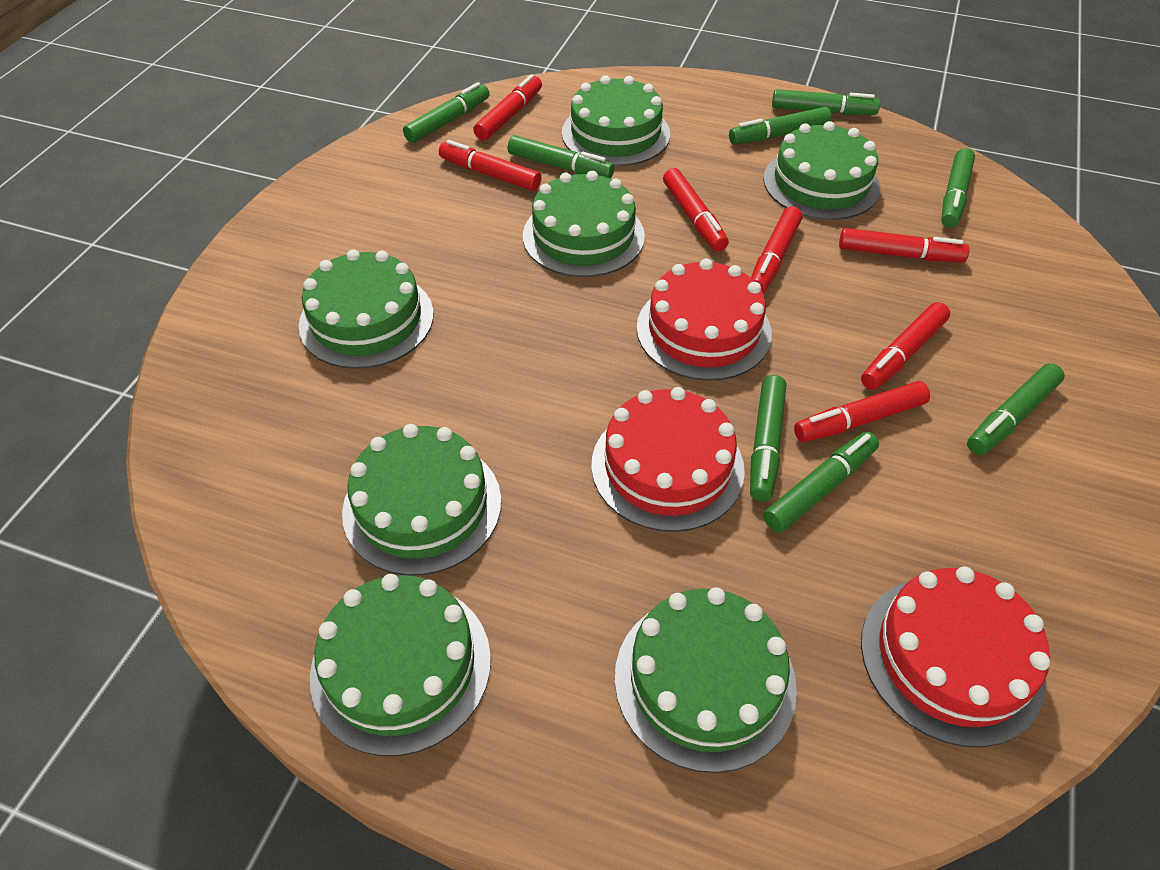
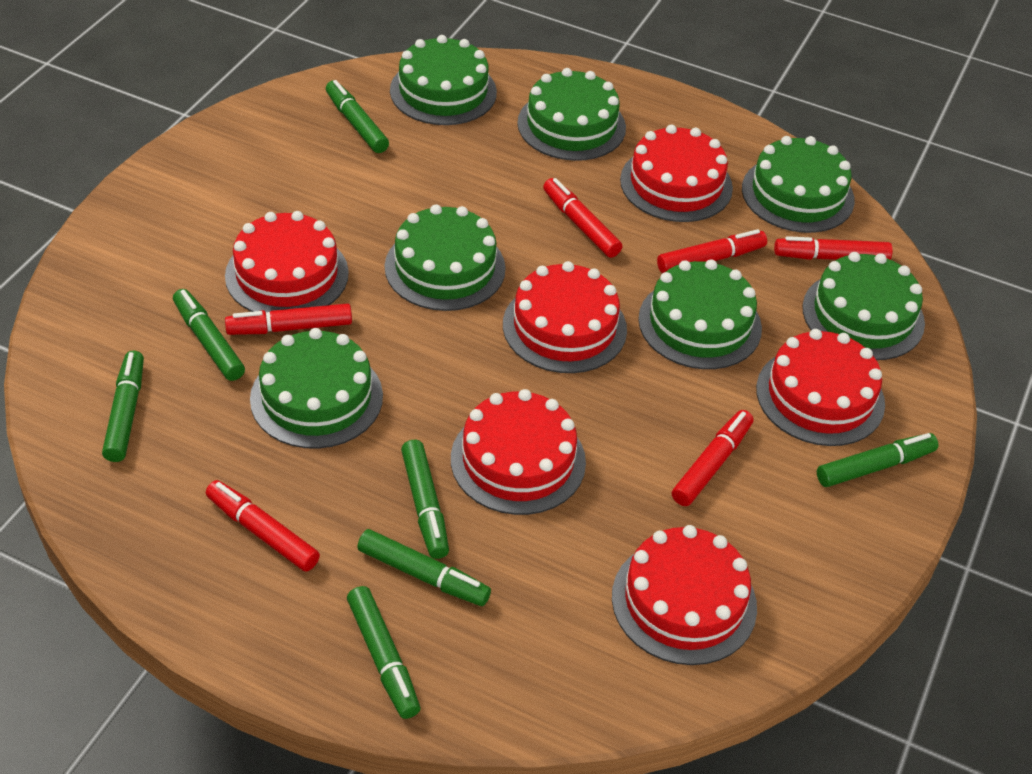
green marker: 8 -> 7
red cake: 3 -> 6
red marker: 7 -> 6

